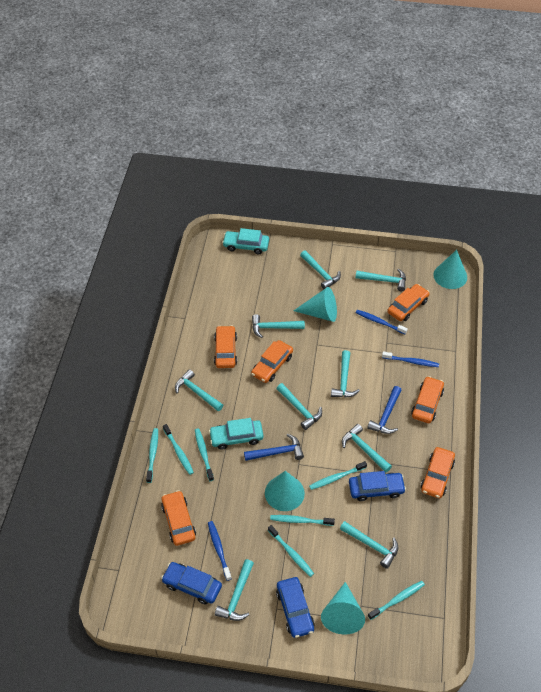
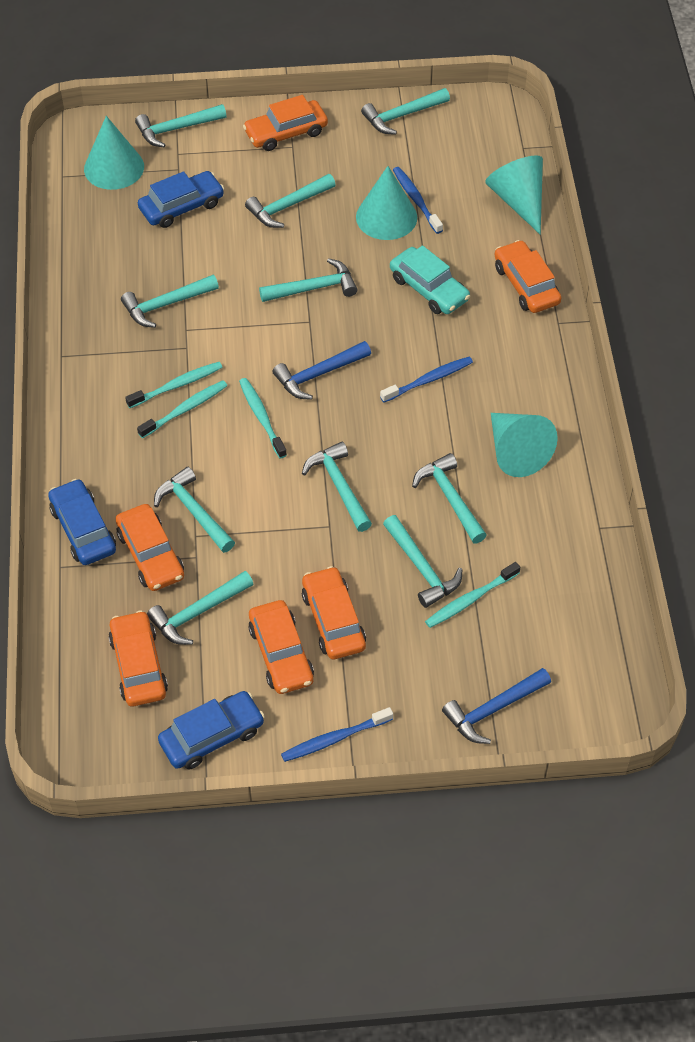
turquoise car: 2 -> 1
turquoise hammer: 9 -> 10
turquoise toothbrush: 7 -> 4

